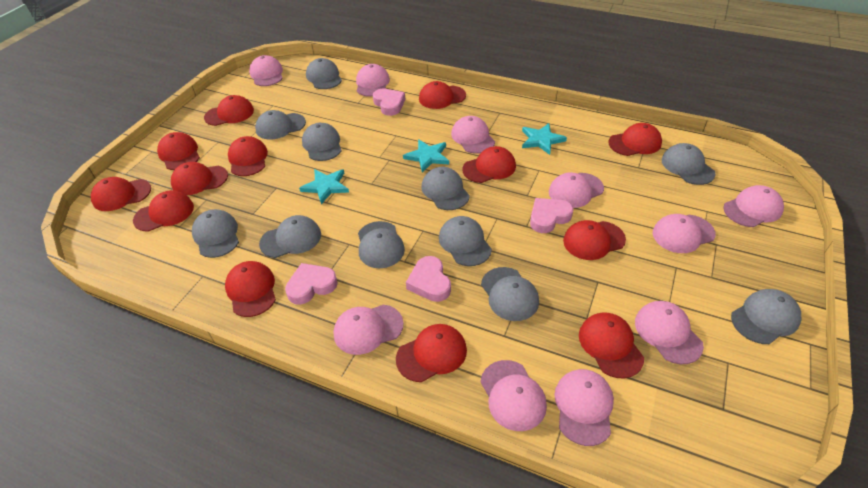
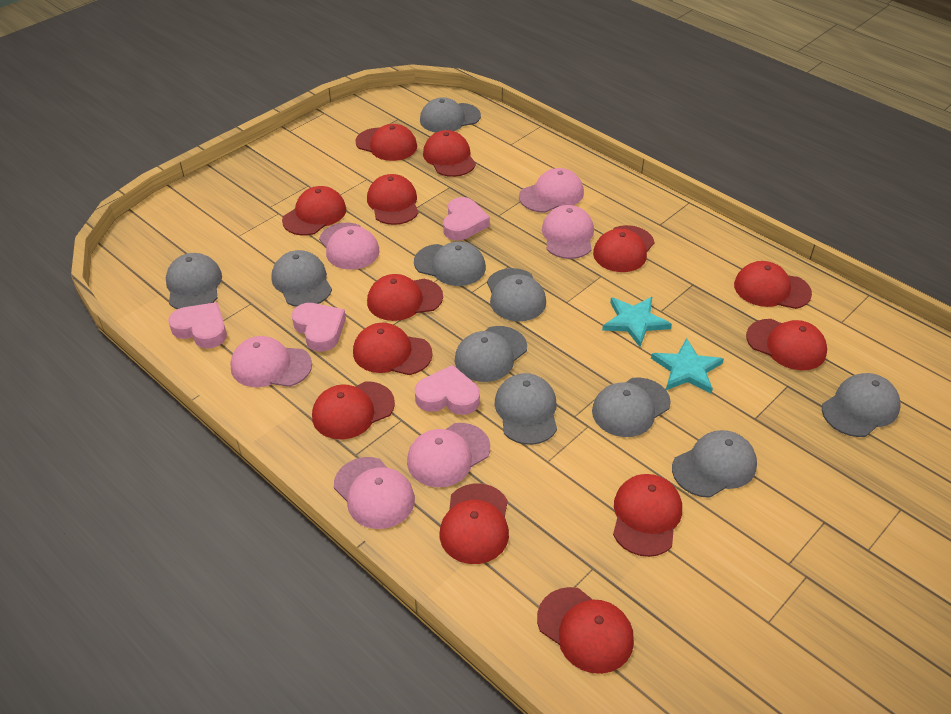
grey cap: 11 -> 10
pink cap: 10 -> 6
turquoise star: 3 -> 2

